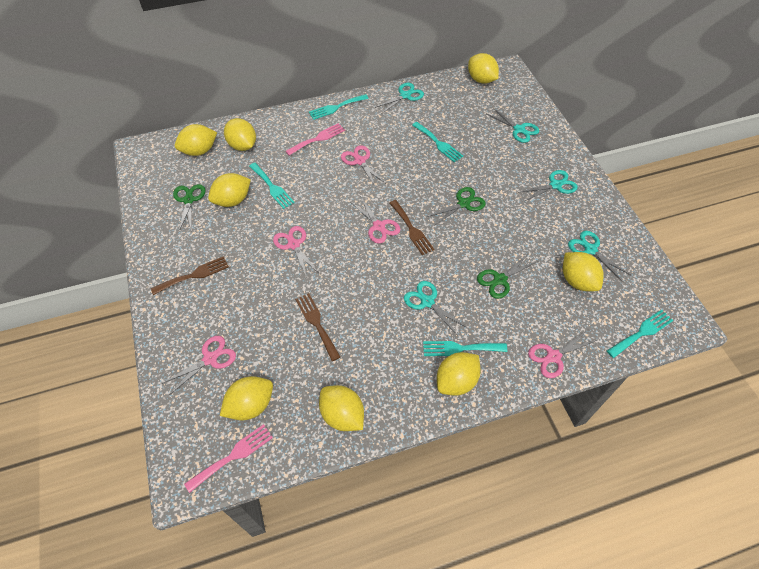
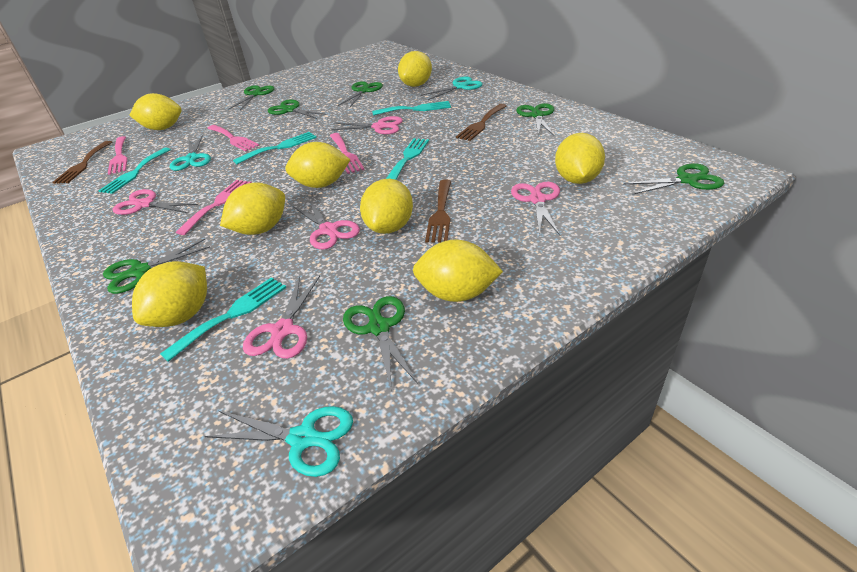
green scissors: 3 -> 7
pink fork: 2 -> 4
turquoise scissors: 5 -> 3

